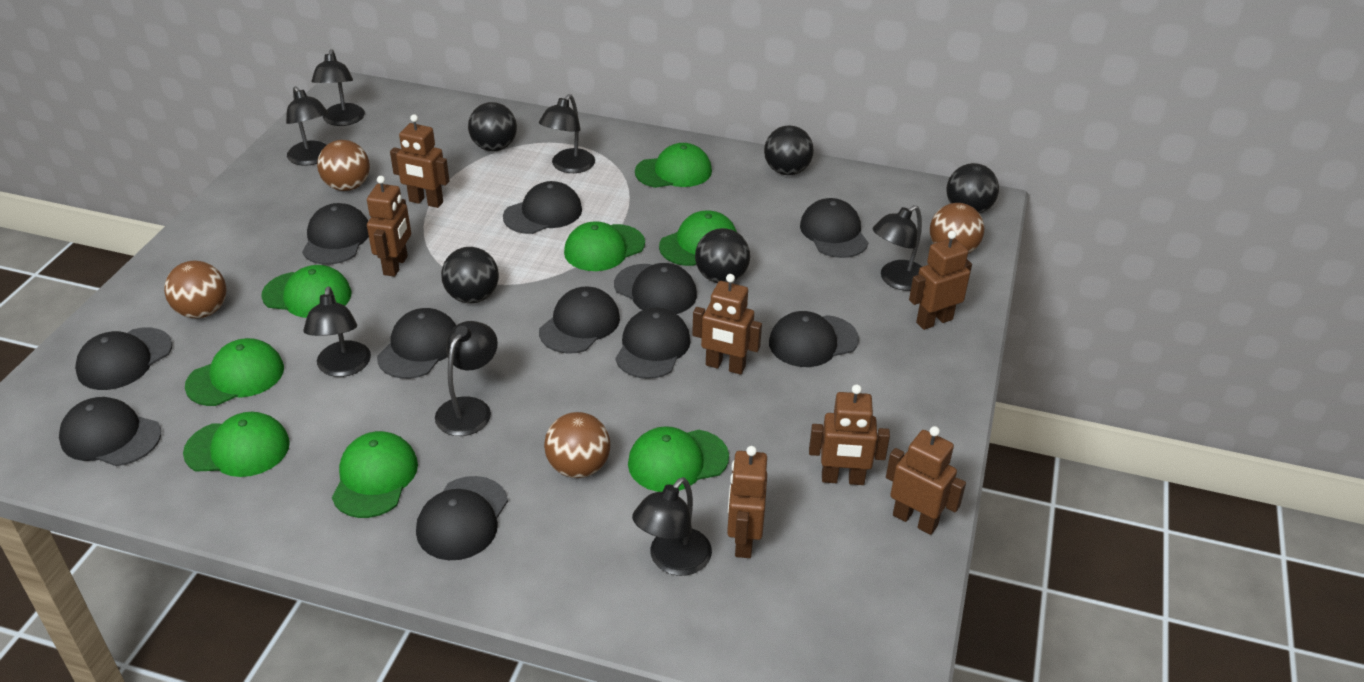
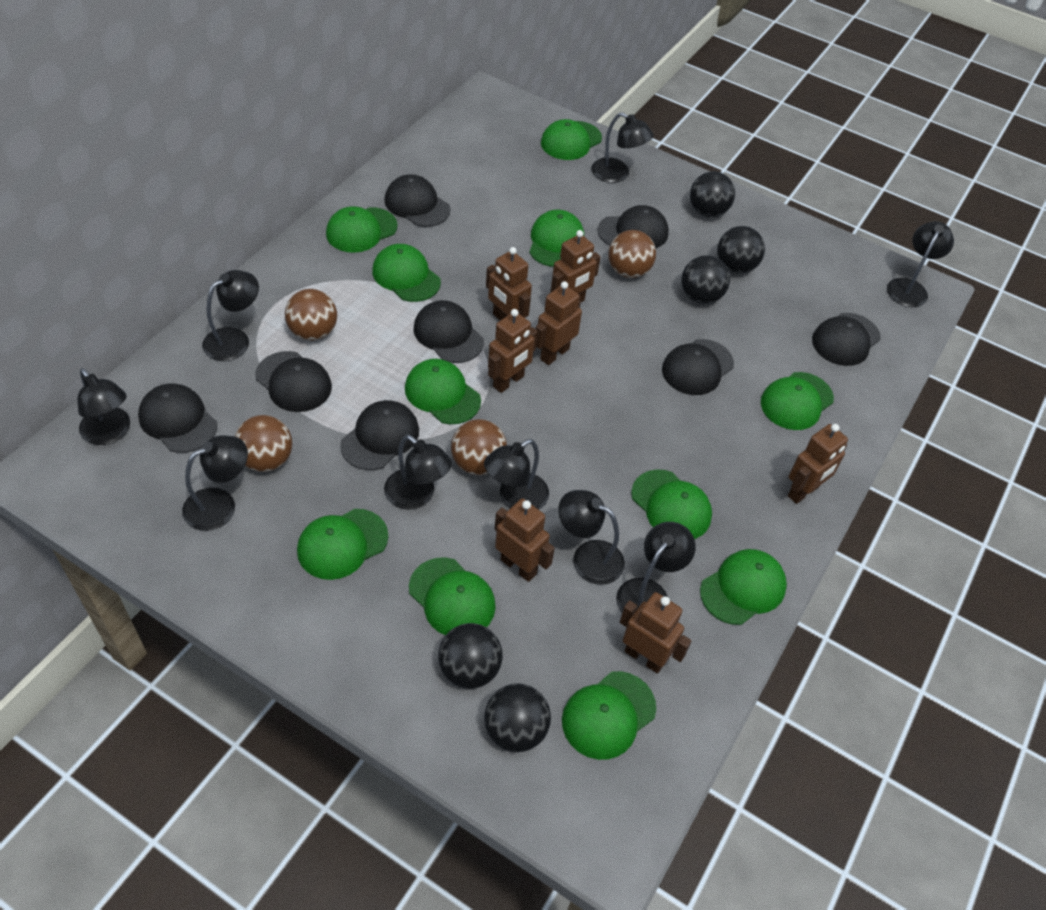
black cap: 11 -> 8
black lamp: 7 -> 9
green cap: 8 -> 11

